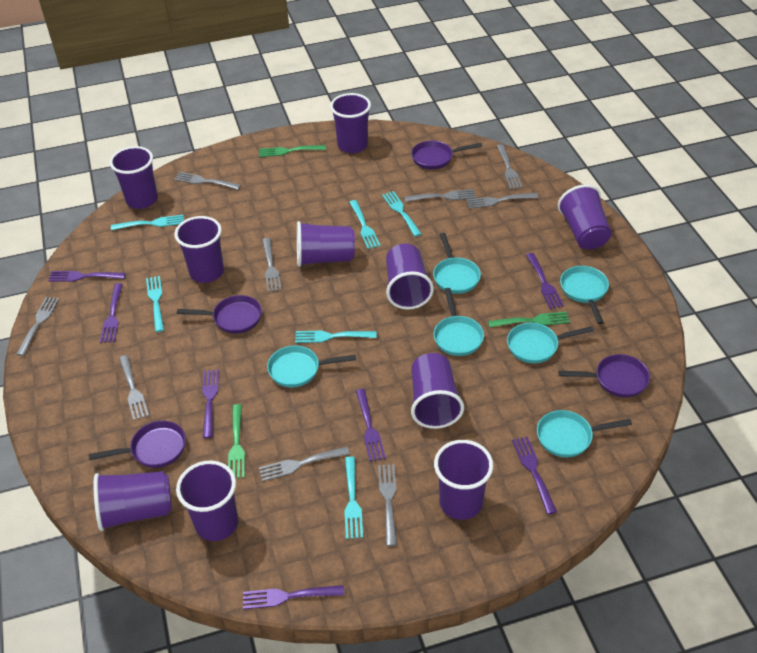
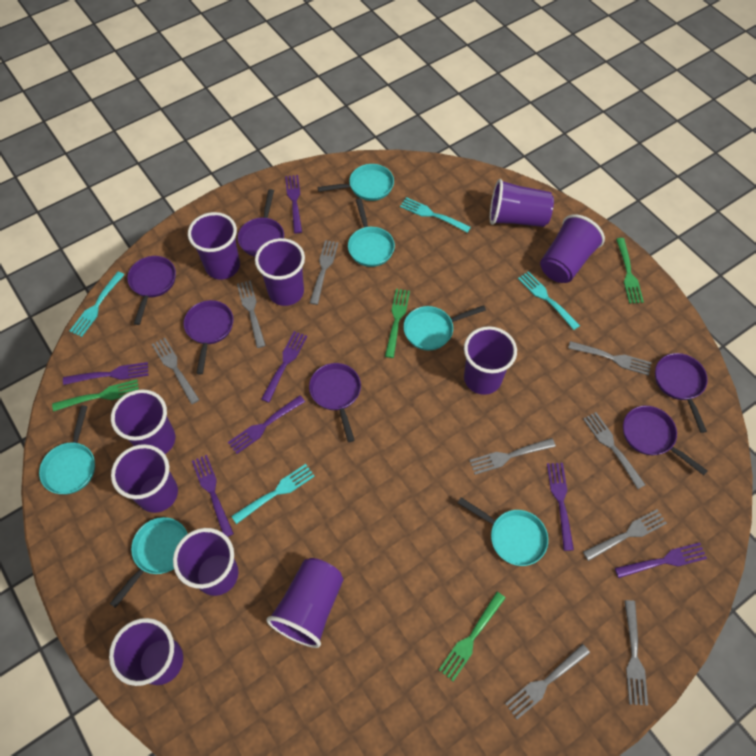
green fork: 3 -> 4
purple pan: 4 -> 6
turquoise fork: 6 -> 4

